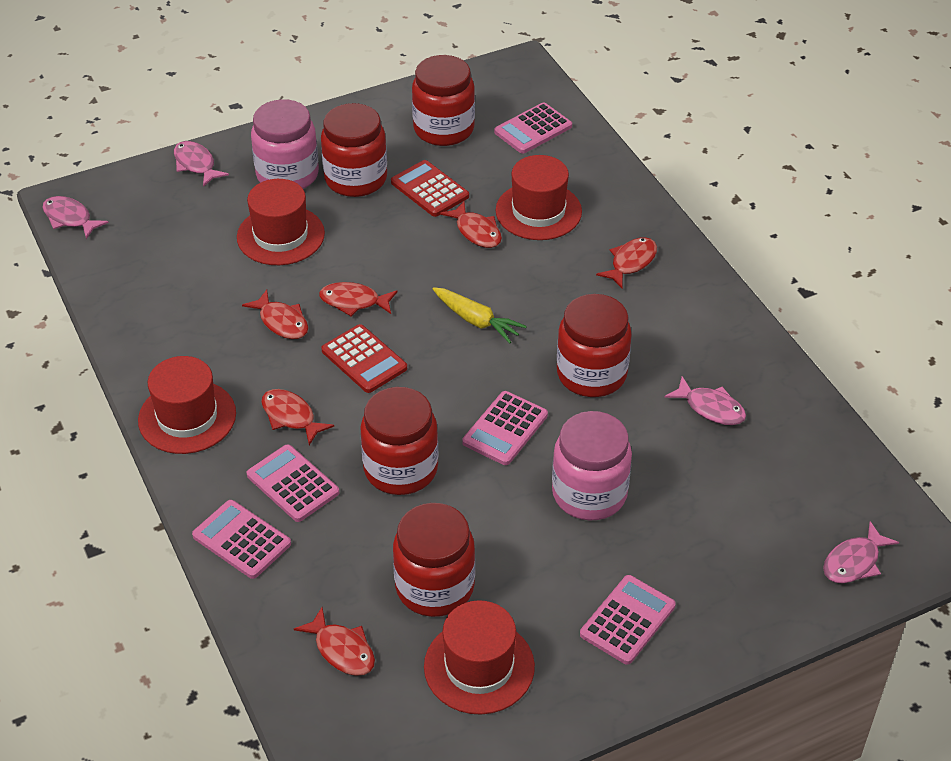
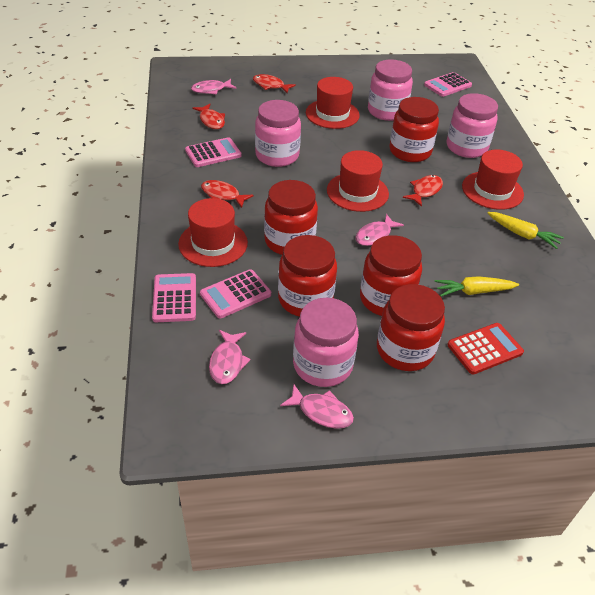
pink calculator: 5 -> 4
pink jar: 2 -> 4
red calculator: 2 -> 1
red fish: 6 -> 4
yellow carrot: 1 -> 2

